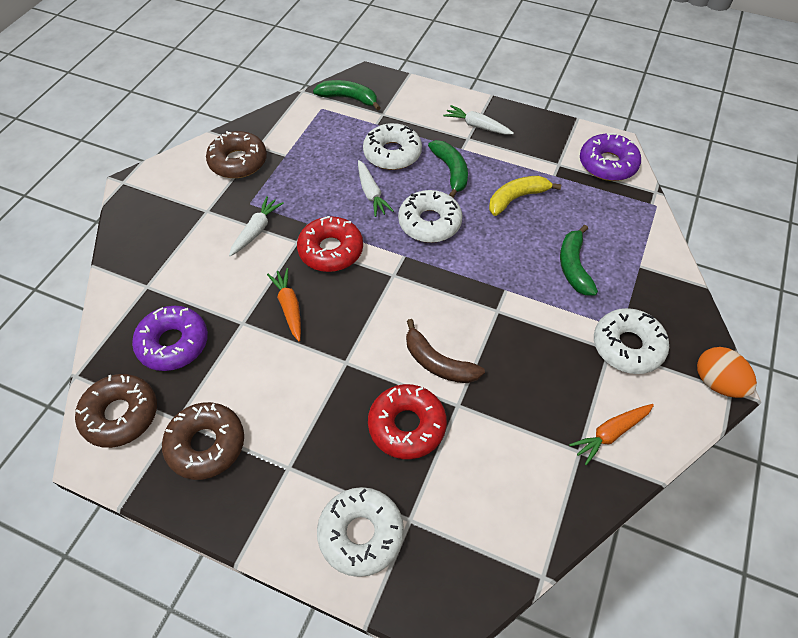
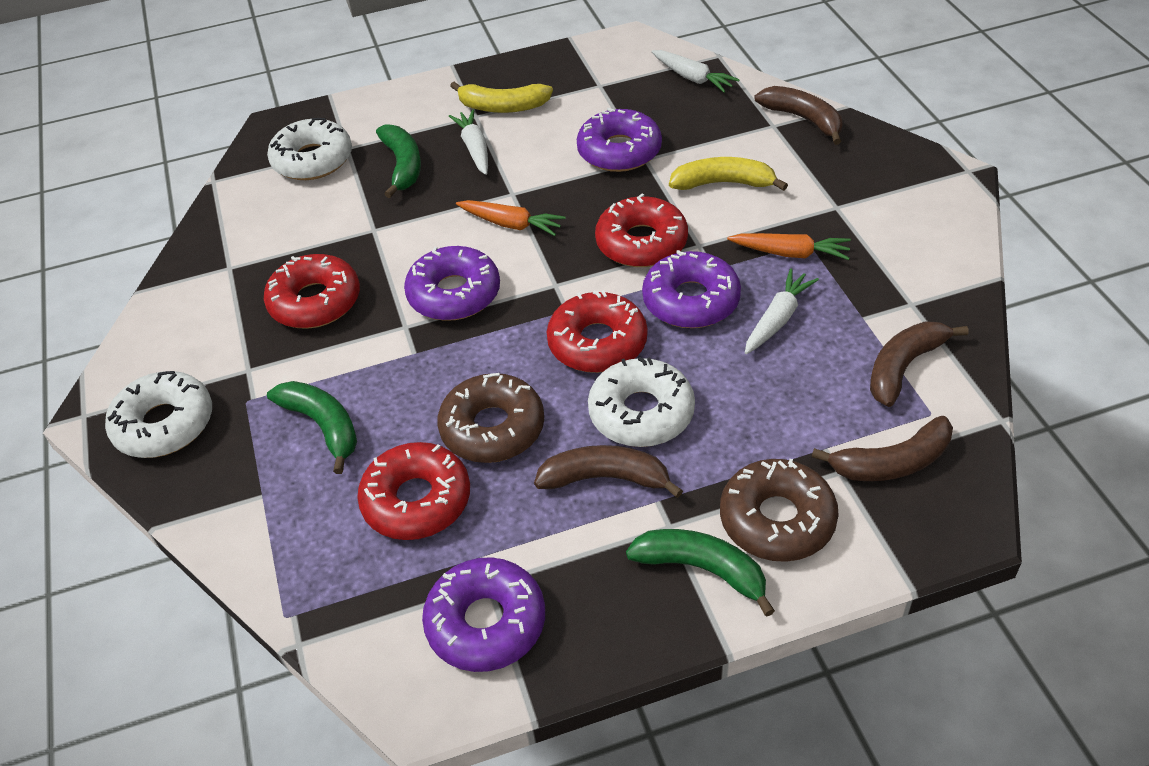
brown banana: 1 -> 4
brown donut: 3 -> 2
orange egg: 1 -> 0
purple donut: 2 -> 4
red donut: 2 -> 4
white donut: 4 -> 3
yellow banana: 1 -> 2

